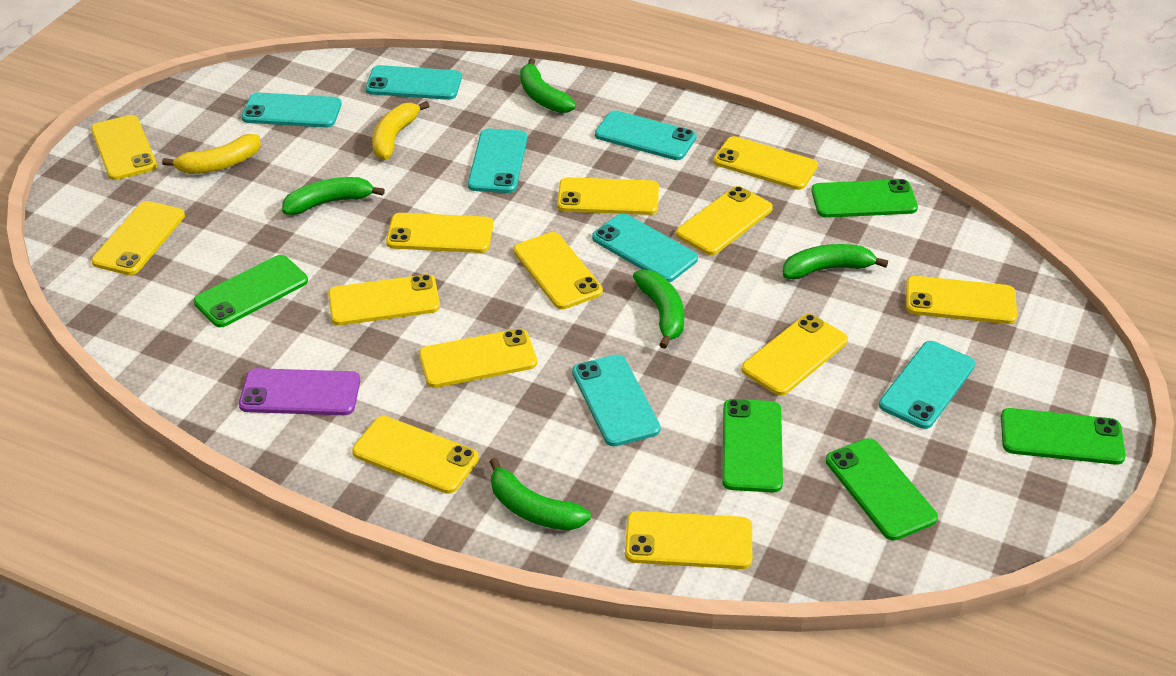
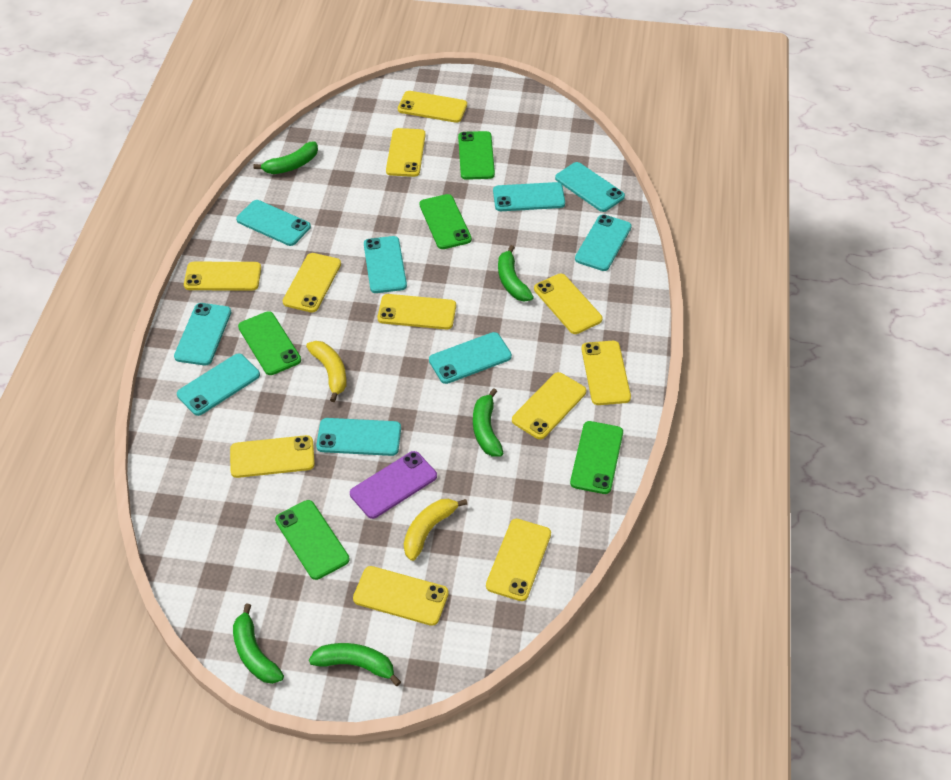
turquoise phone: 7 -> 9
yellow phone: 13 -> 11

